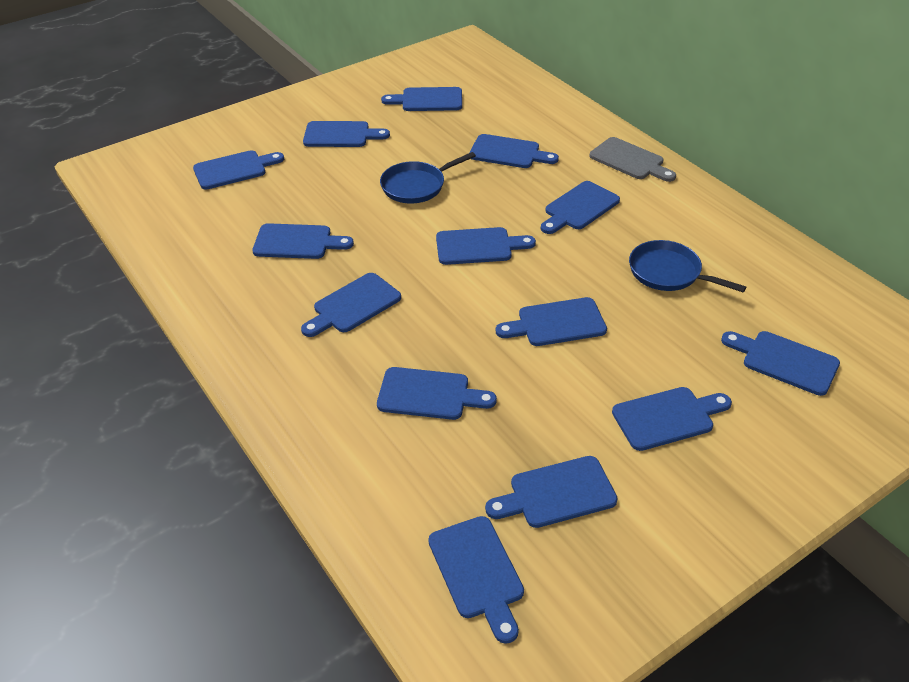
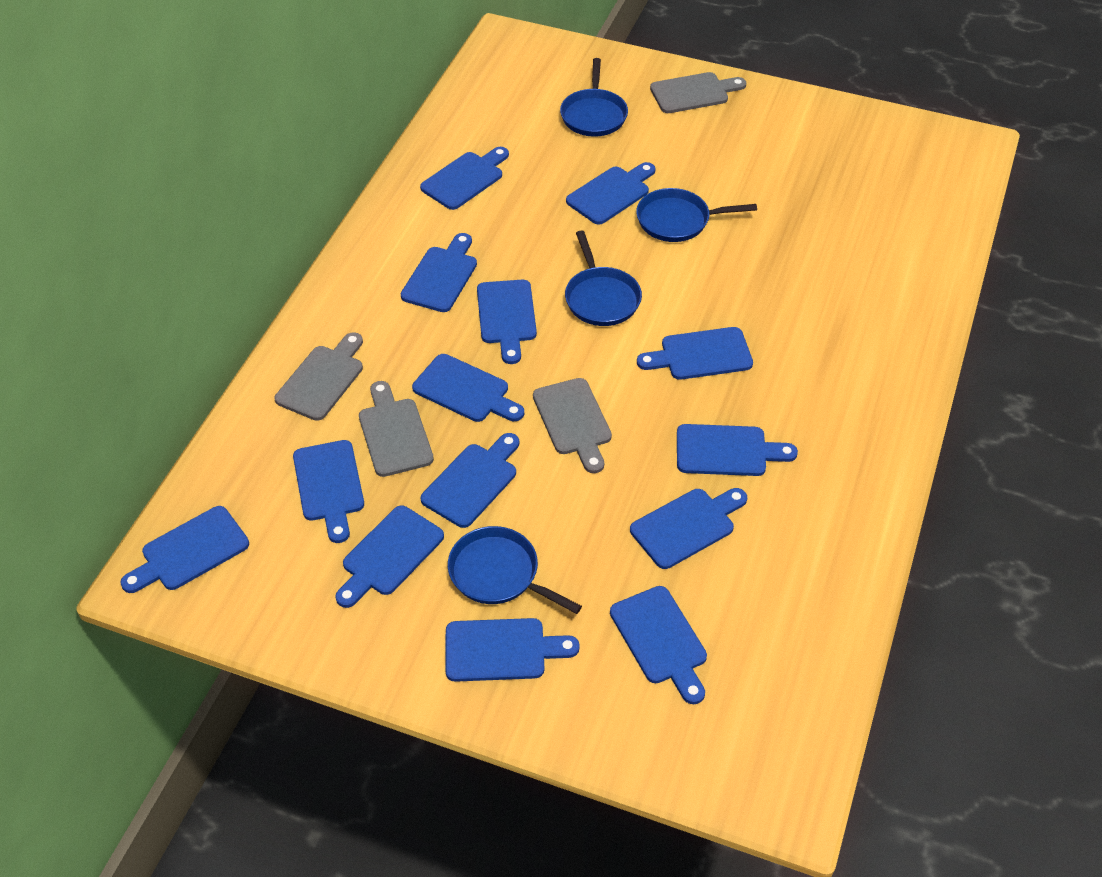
blue pan: 2 -> 4
grey cutting board: 1 -> 4

